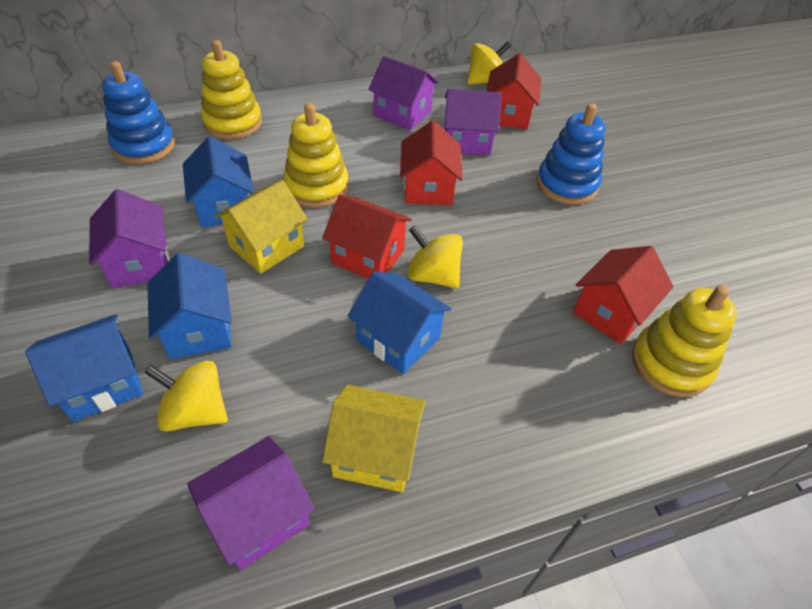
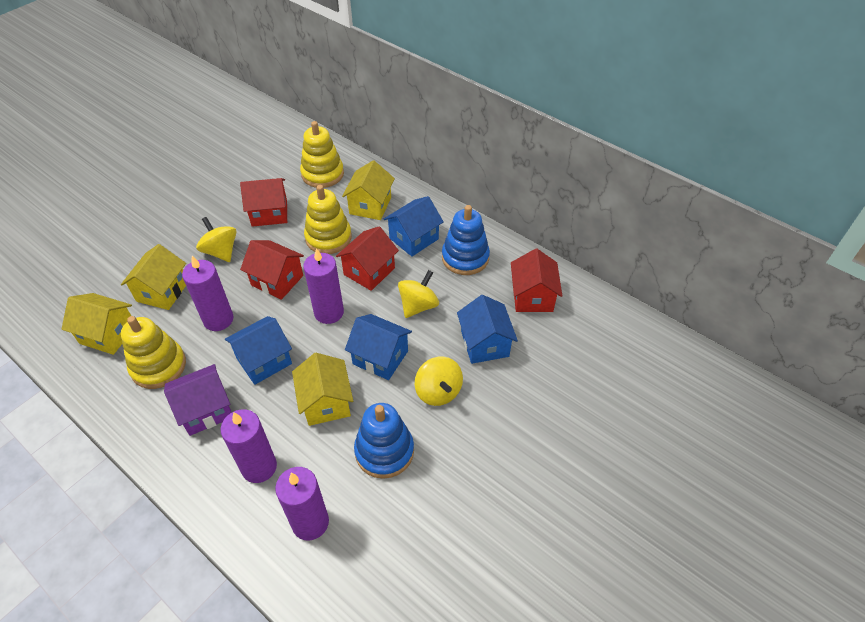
purple candle: 0 -> 4
purple house: 4 -> 1
yellow house: 2 -> 4

